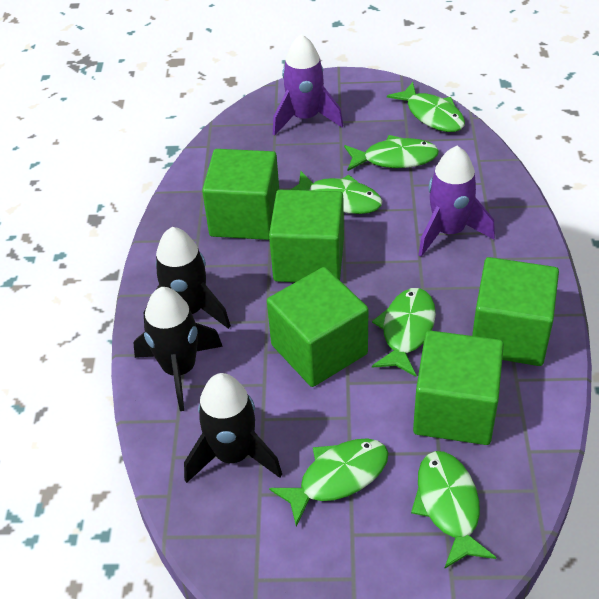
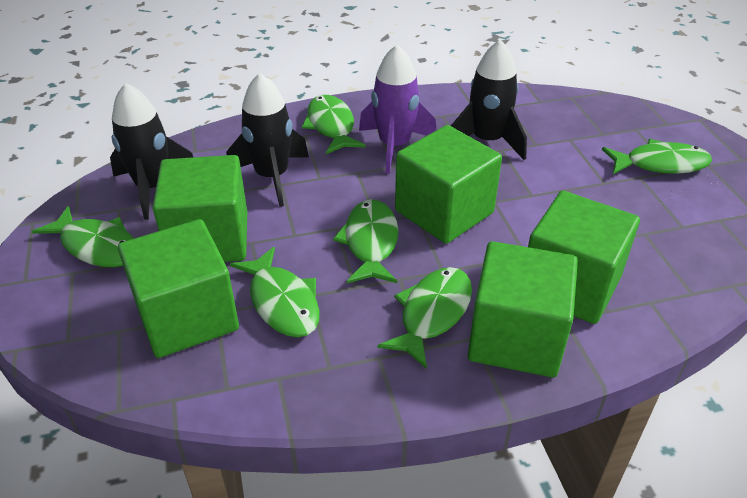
purple rocket: 2 -> 1

